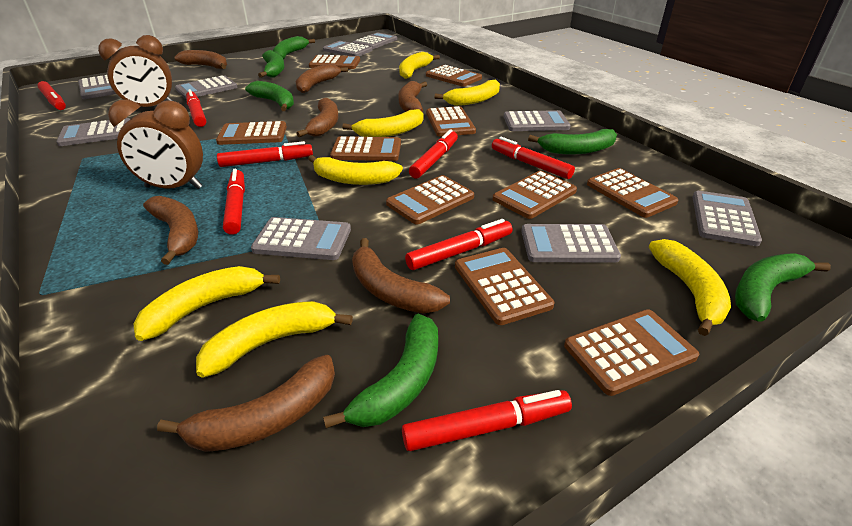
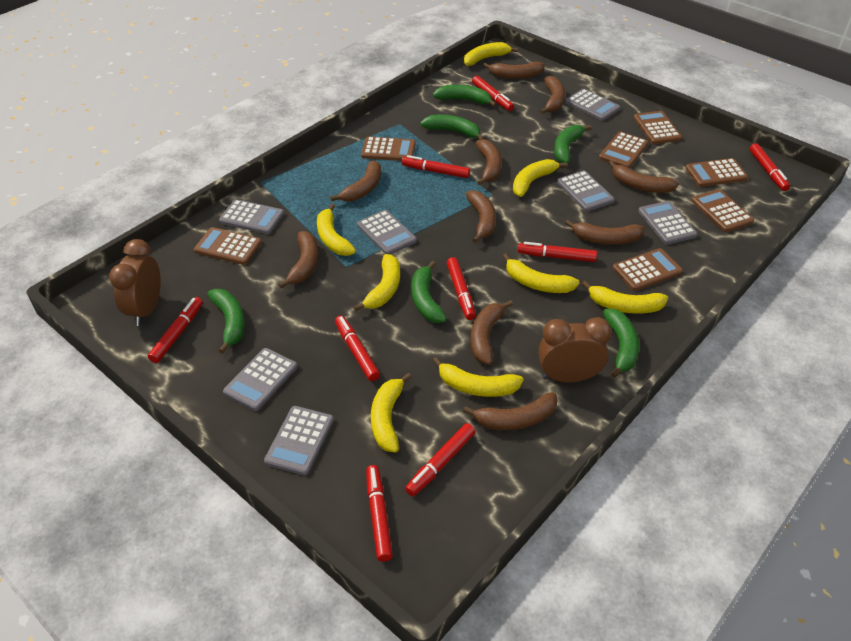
brown banana: 7 -> 10
brown calculator: 10 -> 7
grey calculator: 9 -> 7
red marker: 8 -> 9
yellow banana: 7 -> 8

